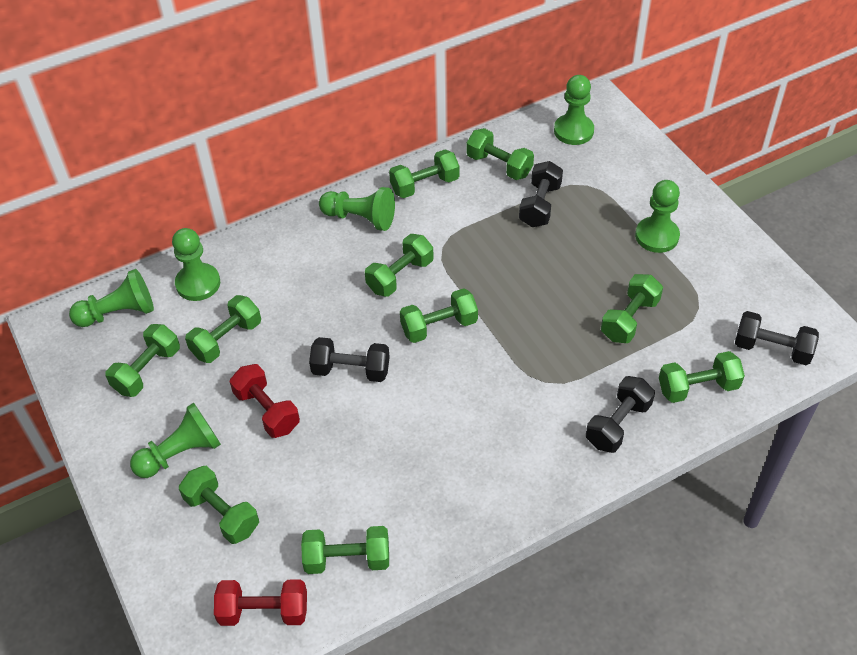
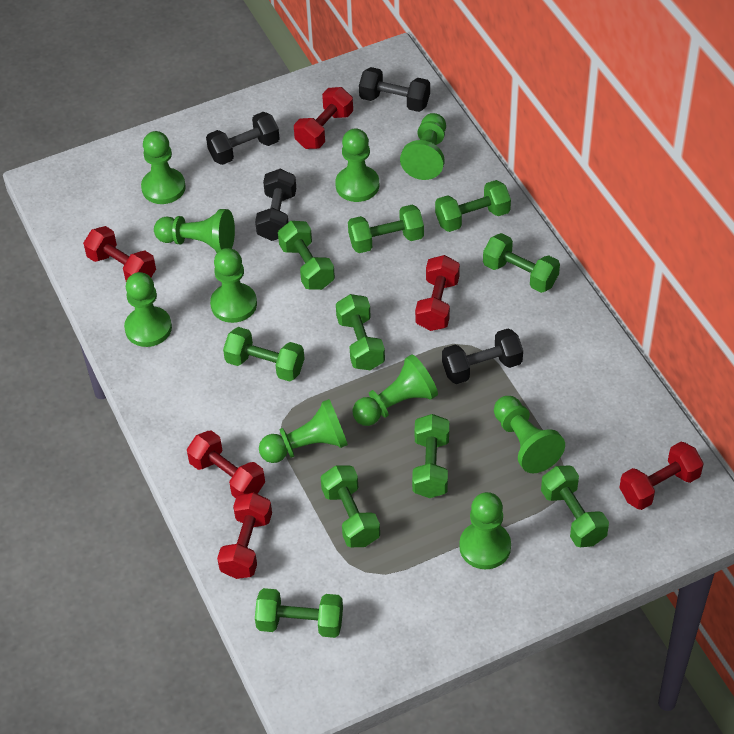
green pawn: 6 -> 10
red dumbbell: 2 -> 6

